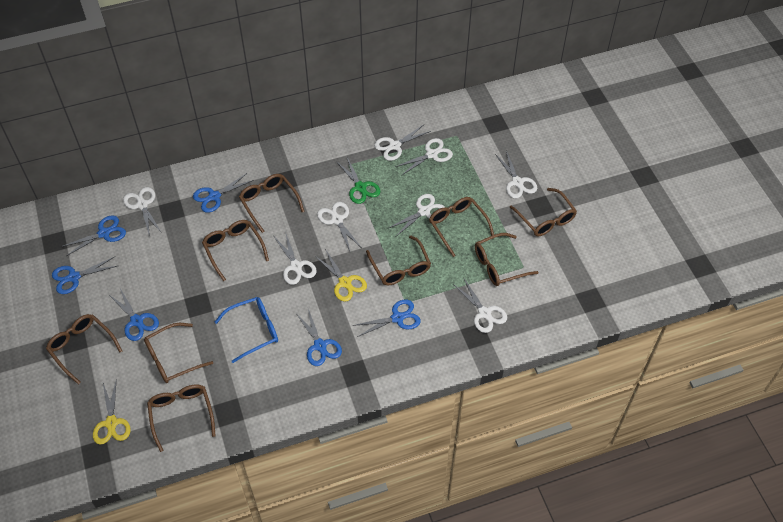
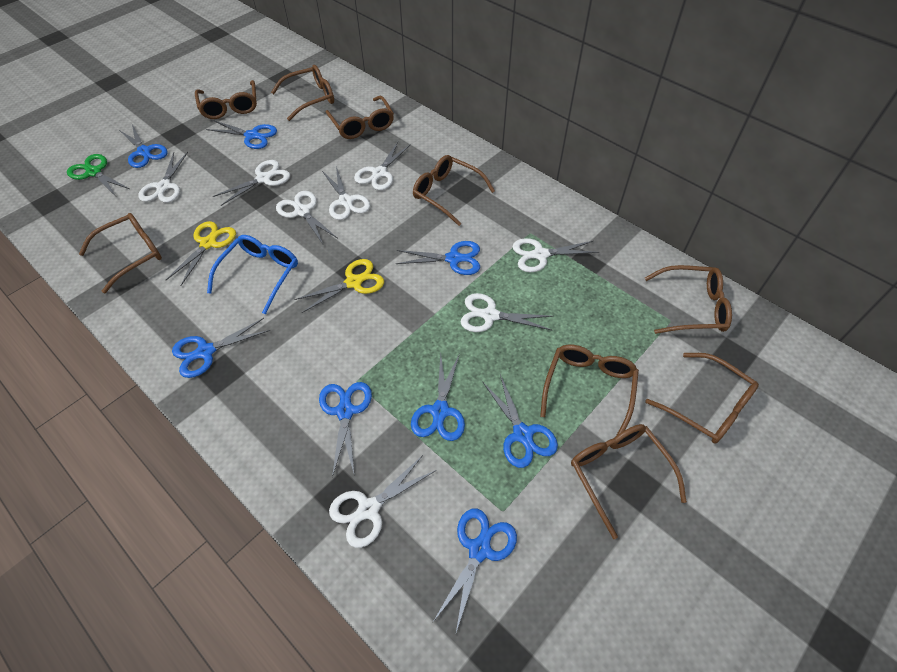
blue scissors: 6 -> 8

